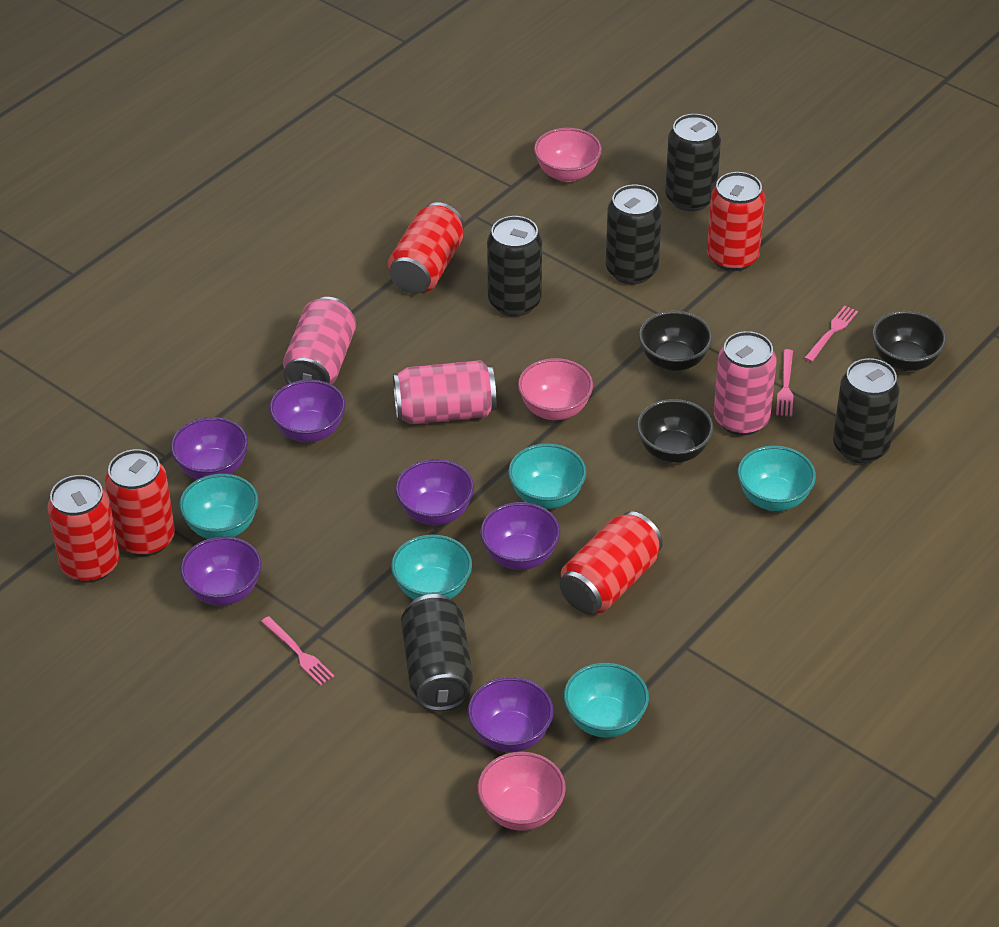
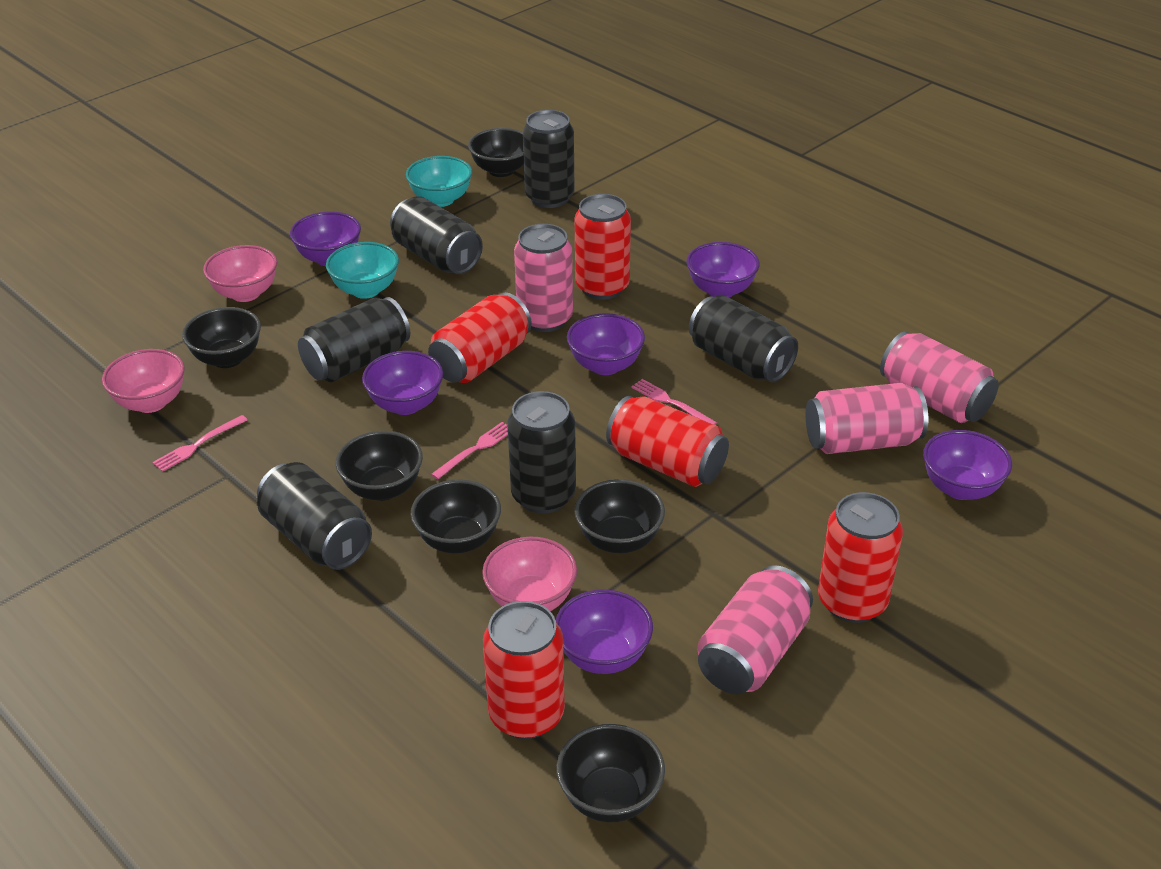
black bowl: 3 -> 6
black can: 5 -> 6
pink can: 3 -> 4
turquoise bowl: 5 -> 2

